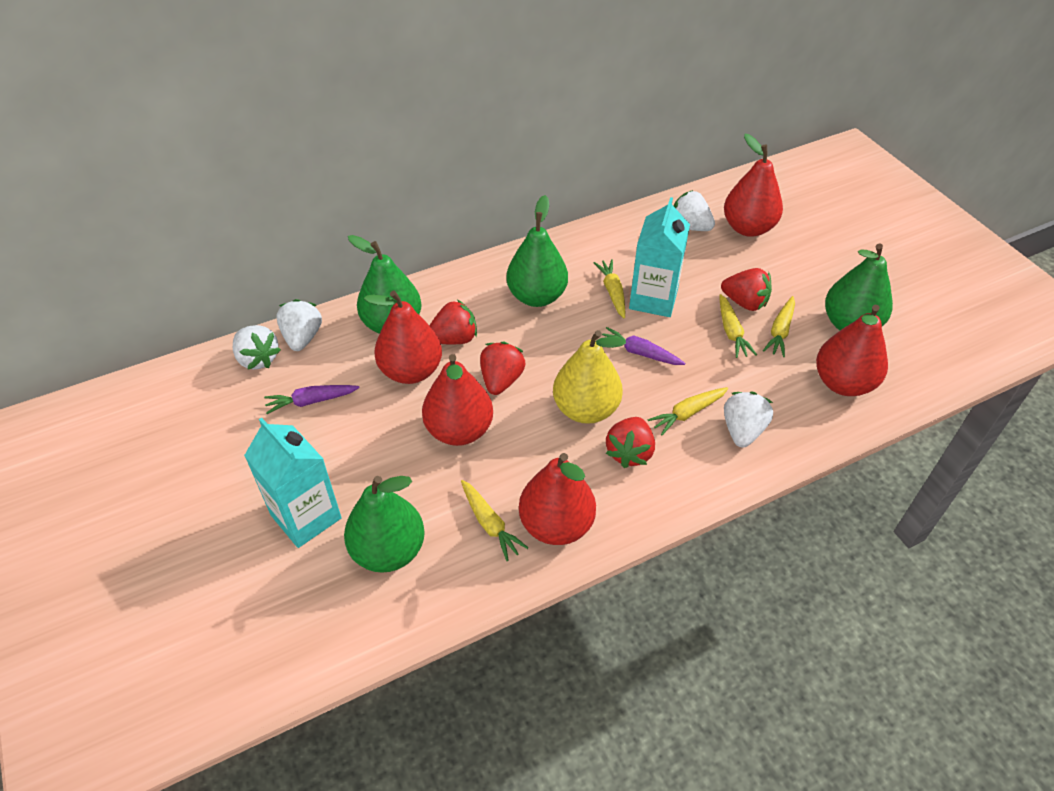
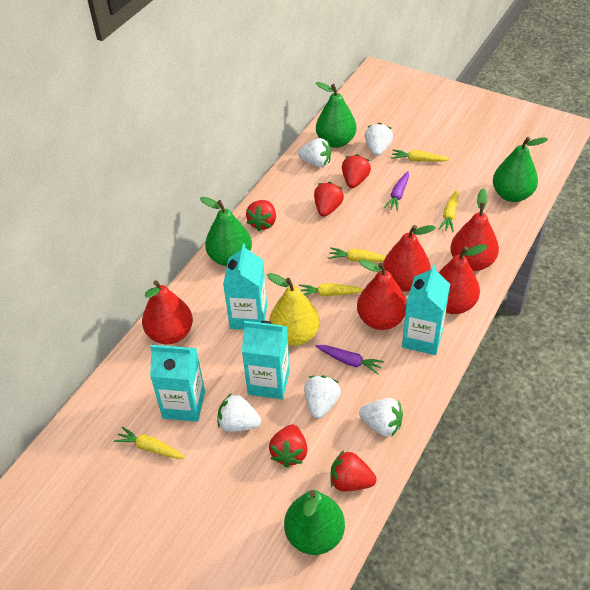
red strawberry: 4 -> 5
turquoise carton: 2 -> 4
white strawberry: 4 -> 5

